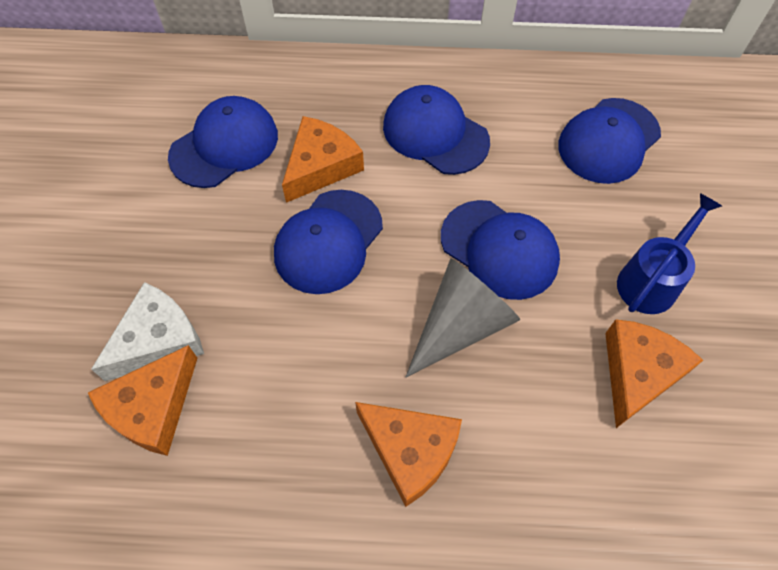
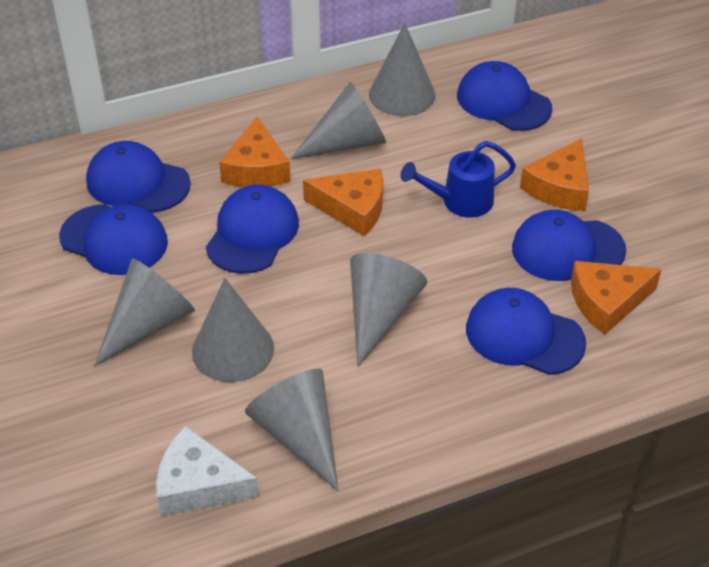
blue cap: 5 -> 6
grey cone: 1 -> 6

